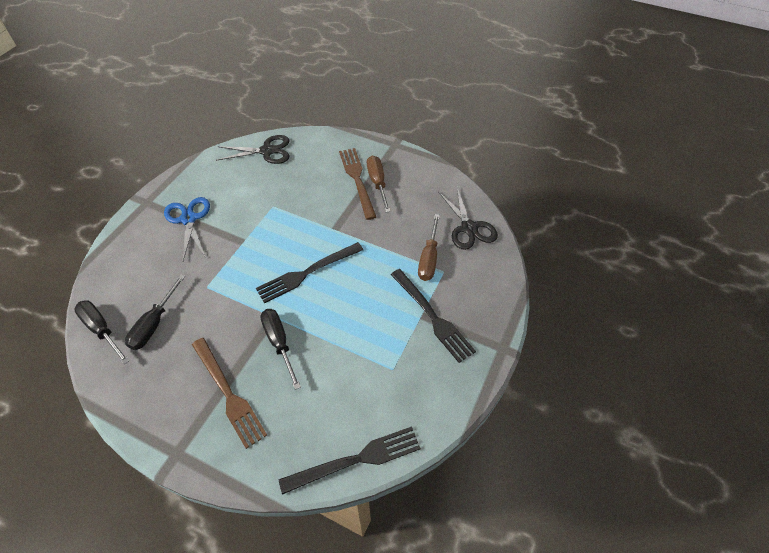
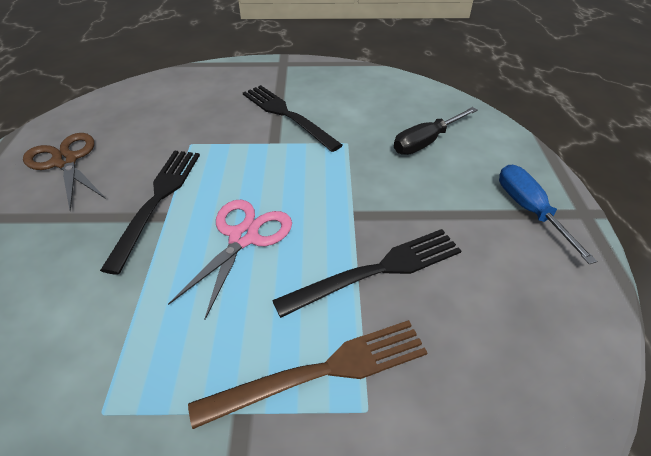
black scissors: 2 -> 0
black screwdriver: 3 -> 1
blue scissors: 1 -> 0
blue screwdriver: 0 -> 1
brown fork: 2 -> 1
brown scissors: 0 -> 1
brown screwdriver: 2 -> 0
pink scissors: 0 -> 1

